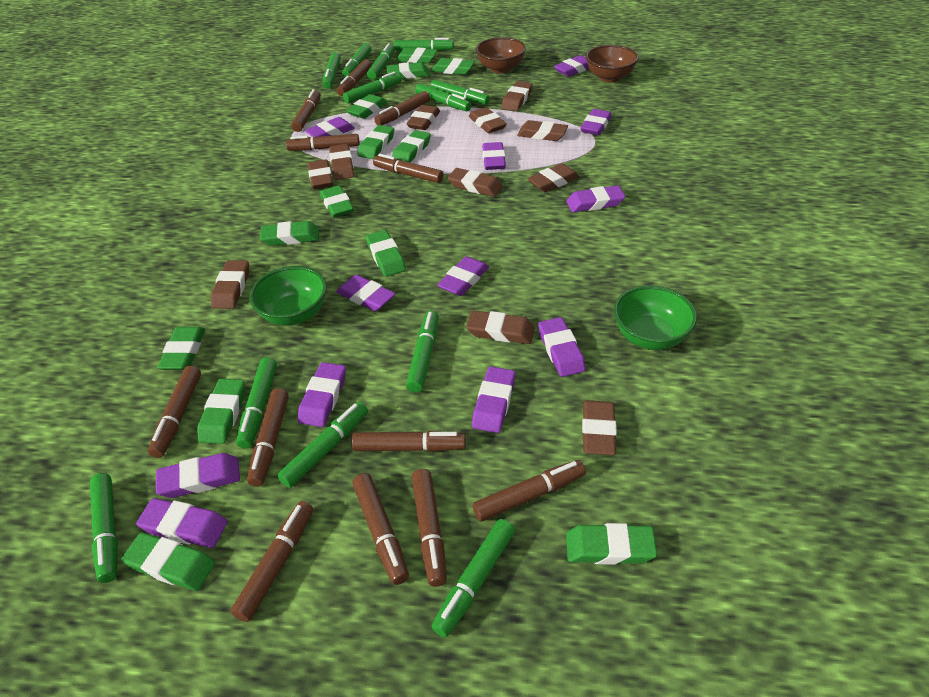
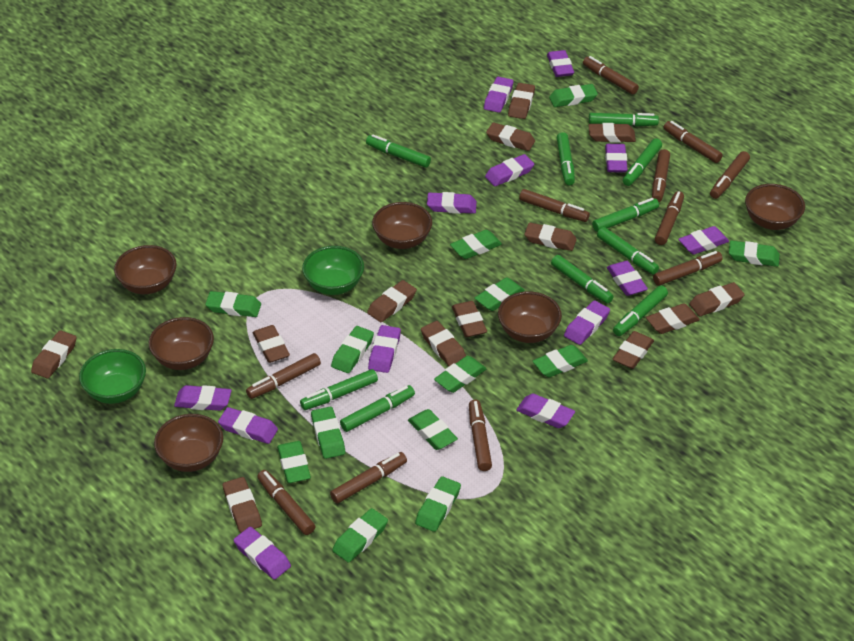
brown bowl: 2 -> 6
brown eraser: 11 -> 13
brown marker: 12 -> 11
green marker: 12 -> 10
purple eraser: 12 -> 13

